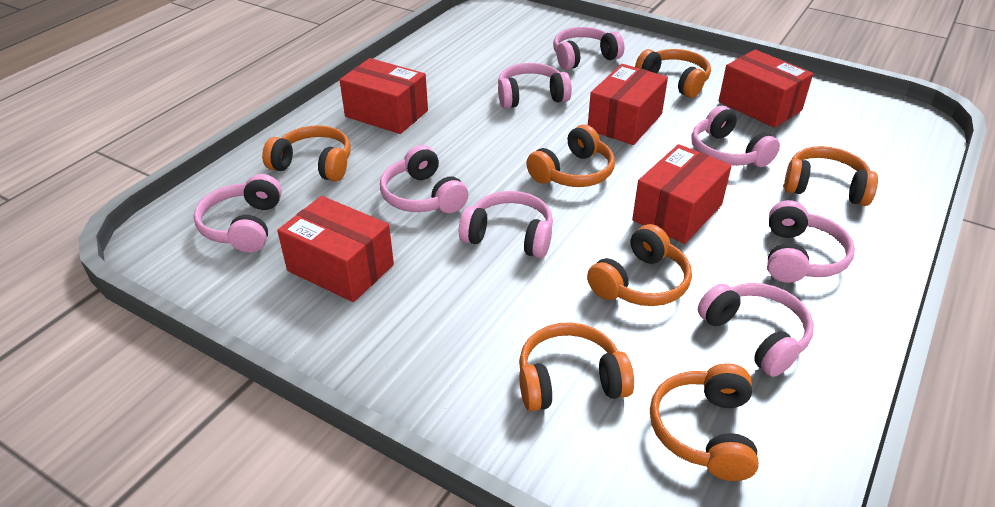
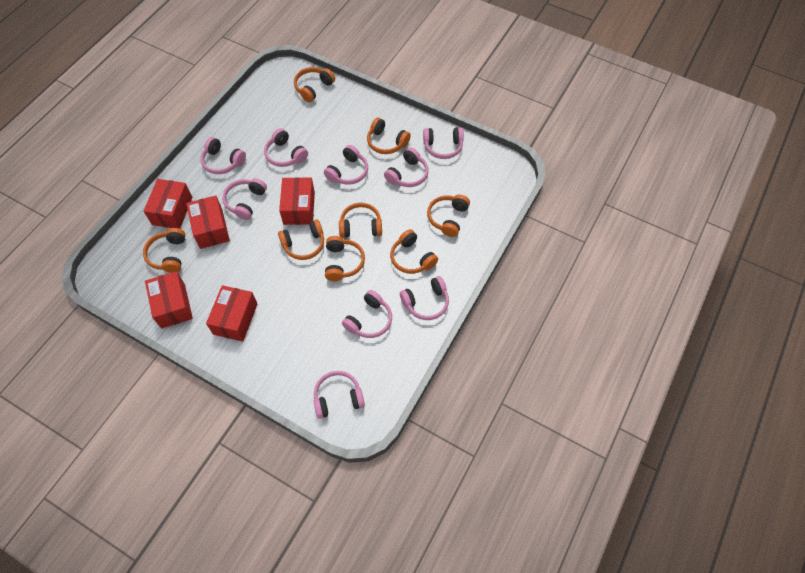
orange headphones: 7 -> 8
pink headphones: 8 -> 9

